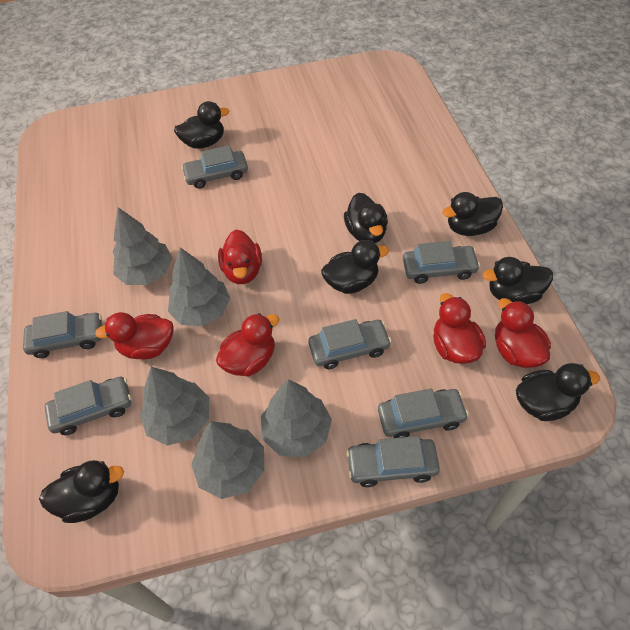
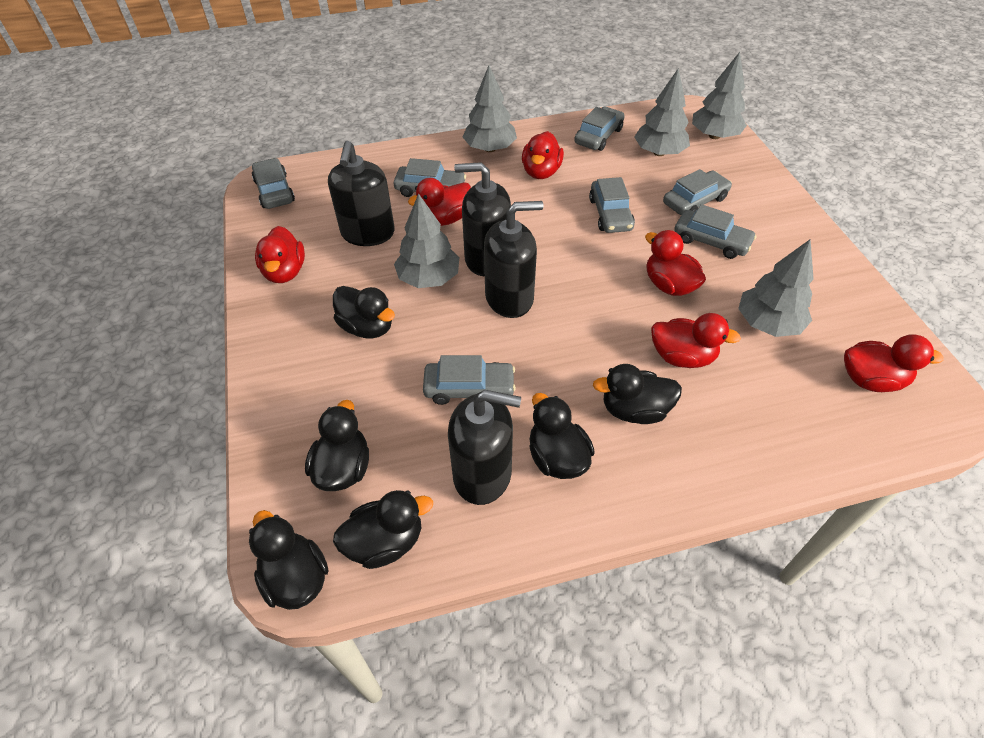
black duck: 7 -> 6
black soap dispenser: 0 -> 4
red duck: 5 -> 6

